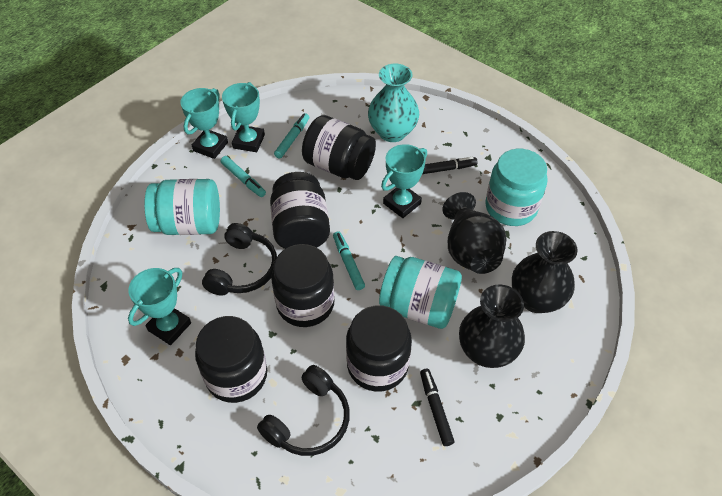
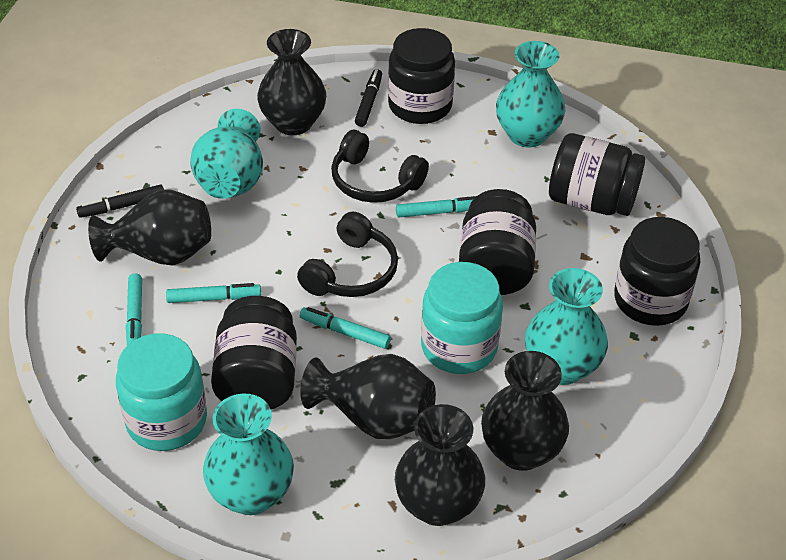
black vase: 3 -> 5
turquoise jar: 3 -> 2
turquoise marker: 3 -> 4
turquoise trophy: 4 -> 0
turquoise vase: 1 -> 4

